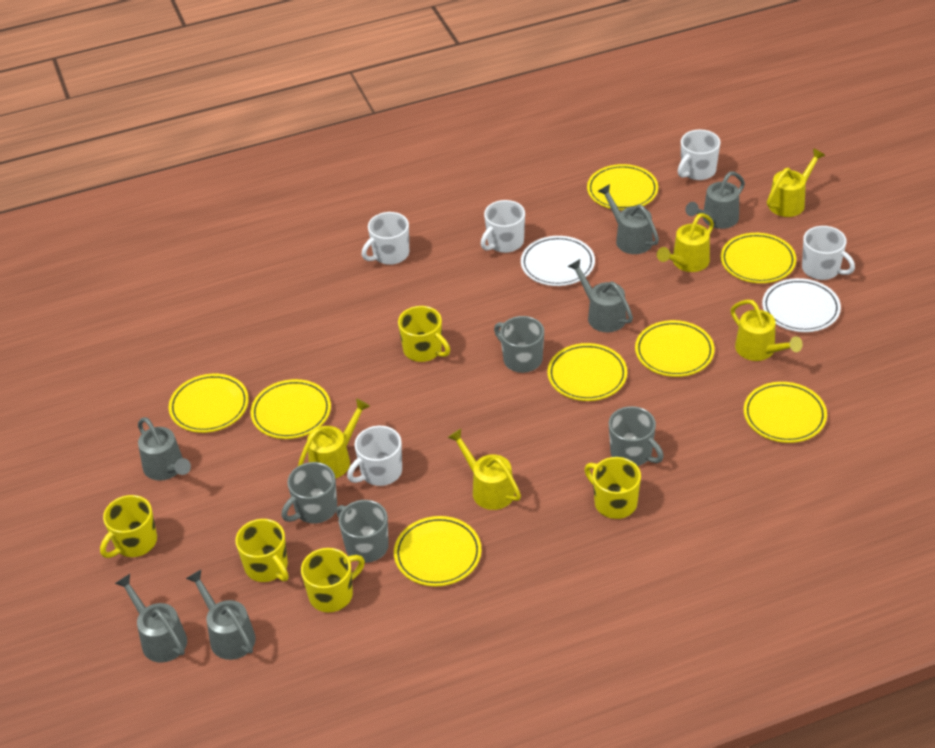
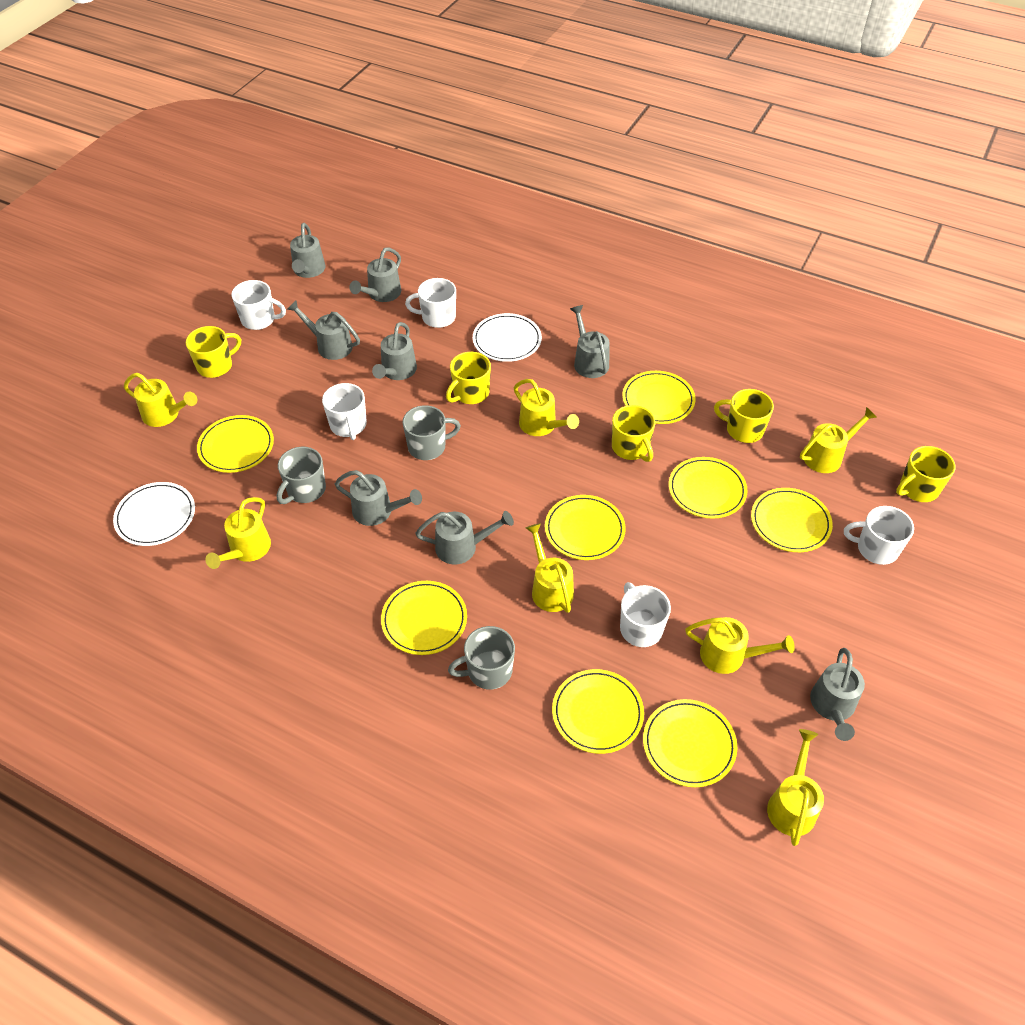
grey mug: 4 -> 3
grey watering can: 6 -> 8
yellow watering can: 5 -> 7

